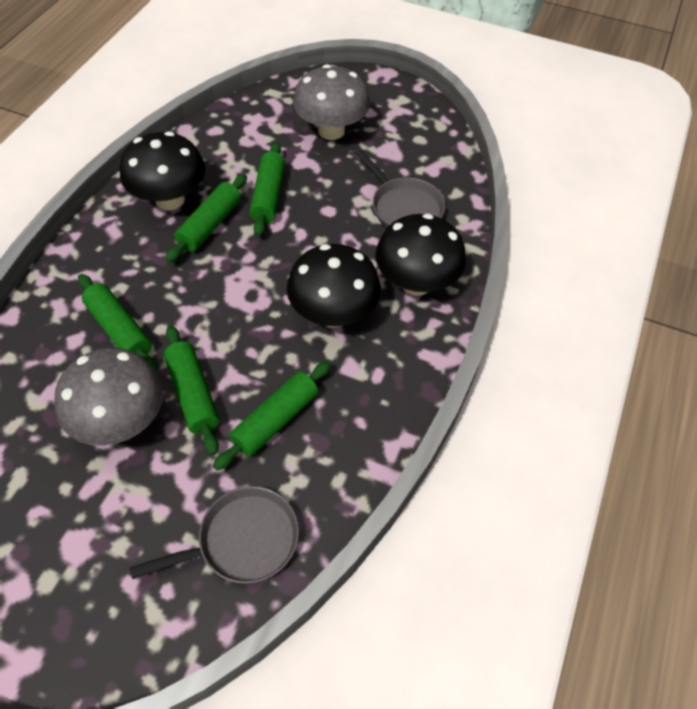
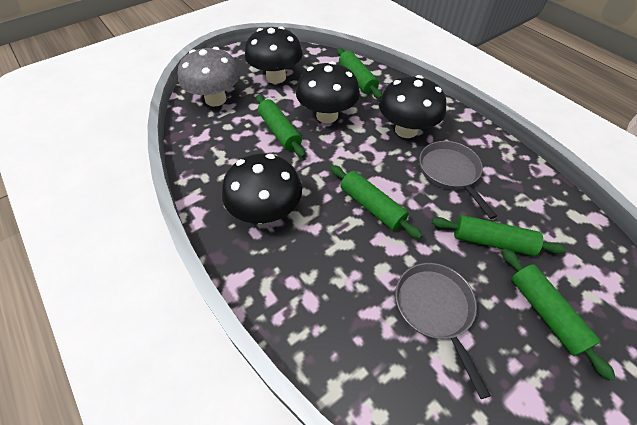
black mushroom: 3 -> 4
grey mushroom: 2 -> 1

